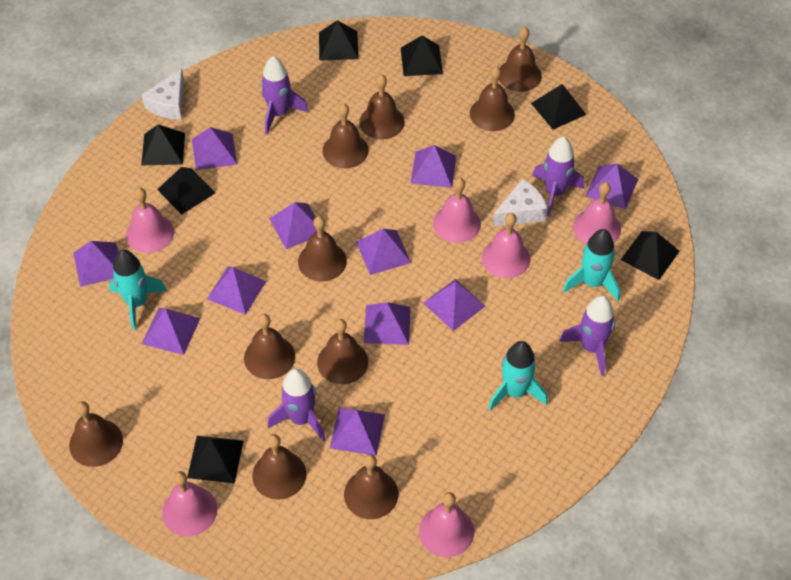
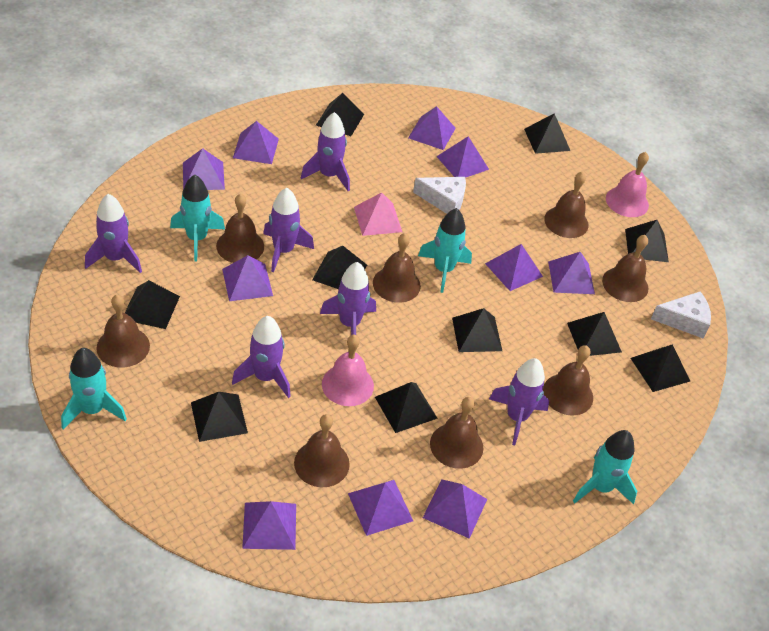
black pyramid: 7 -> 10
brown bell: 10 -> 8
pink bell: 6 -> 2
pink pyramid: 0 -> 1
purple pyramid: 11 -> 10
purple rocket: 4 -> 6
turquoise rocket: 3 -> 4

